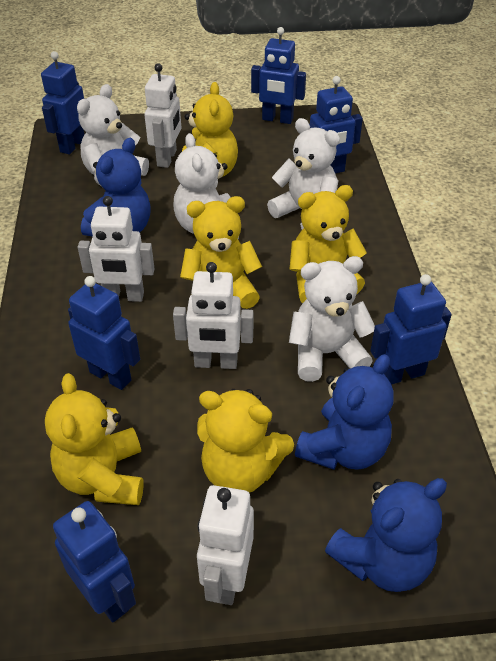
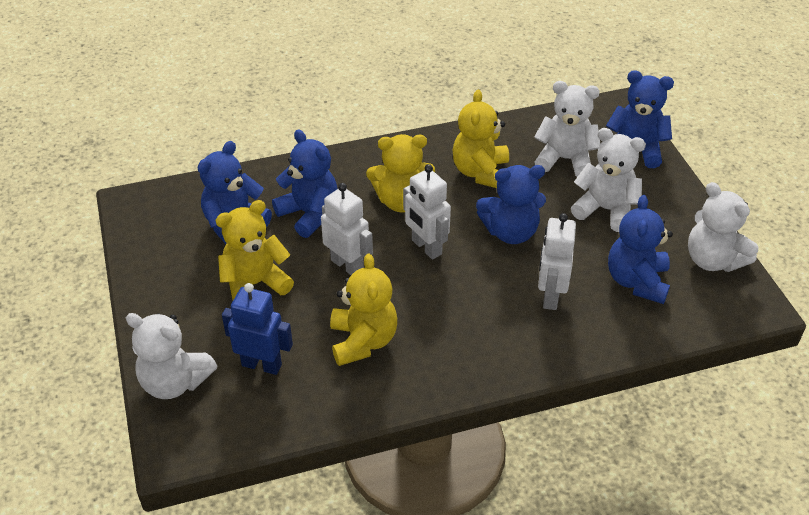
blue robot: 6 -> 1
blue teddy bear: 3 -> 5
white robot: 4 -> 3
yellow teddy bear: 5 -> 4

